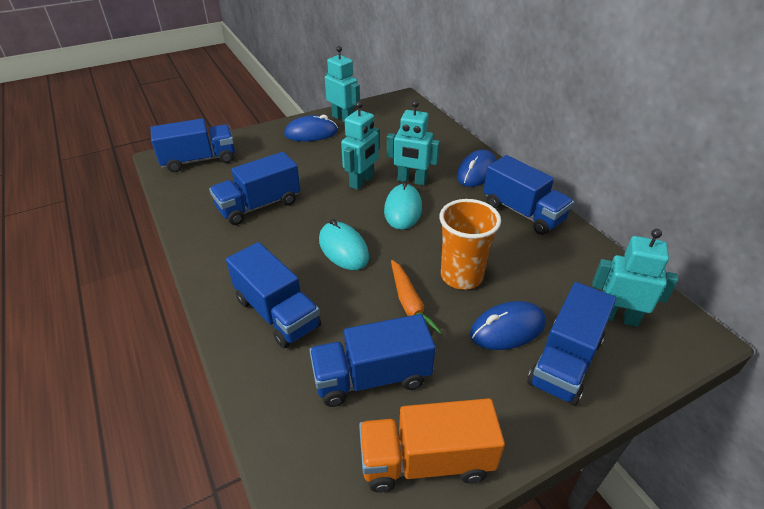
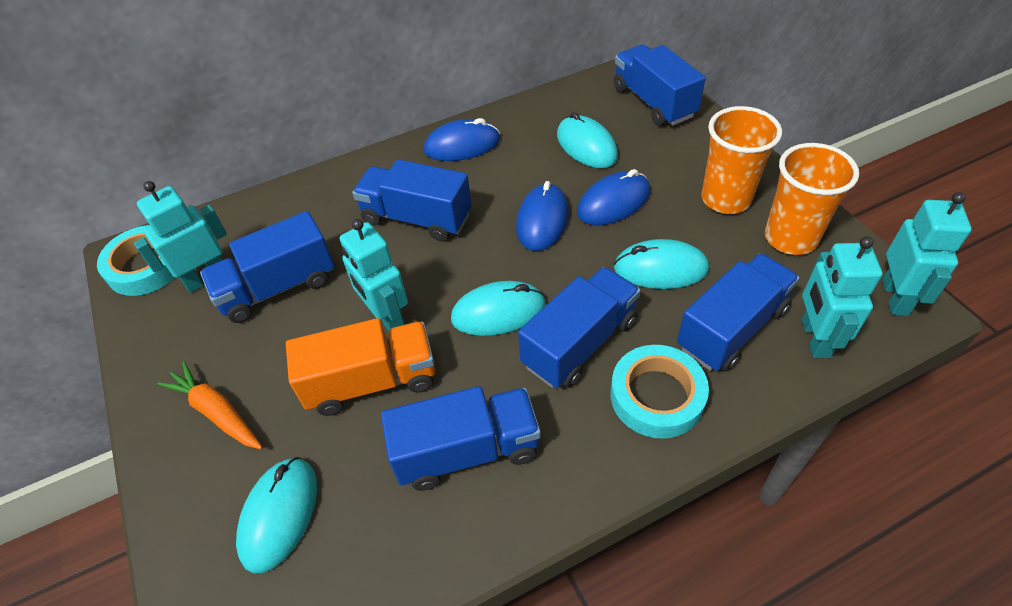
orange cup: 1 -> 2
turquoise mouse: 2 -> 4
turquoise tape: 0 -> 2

